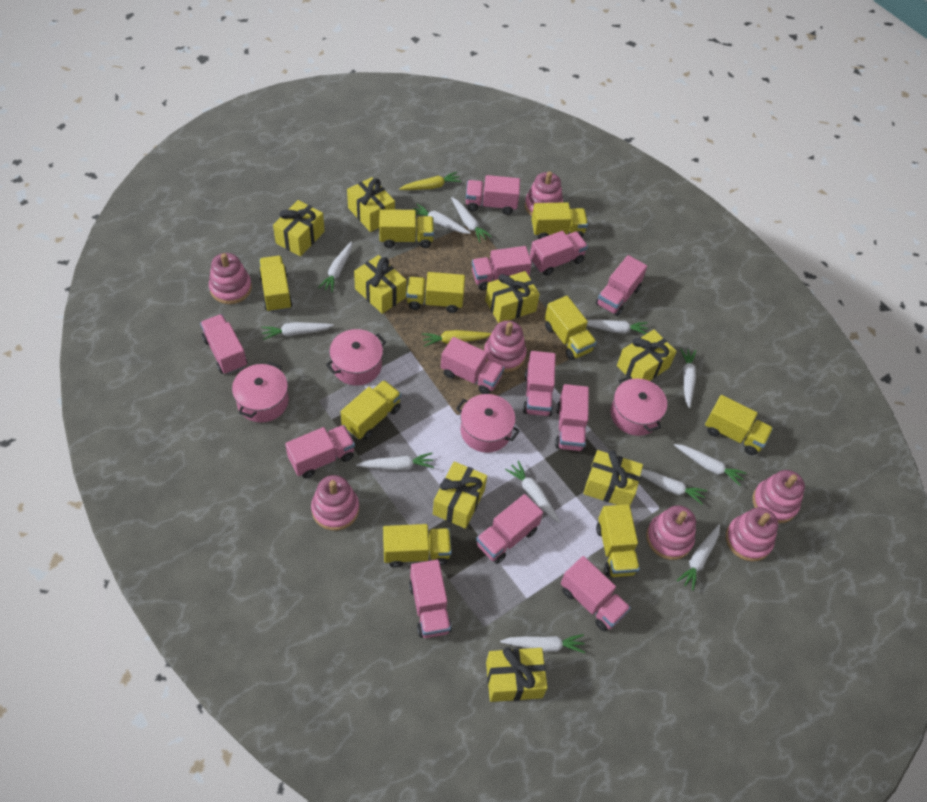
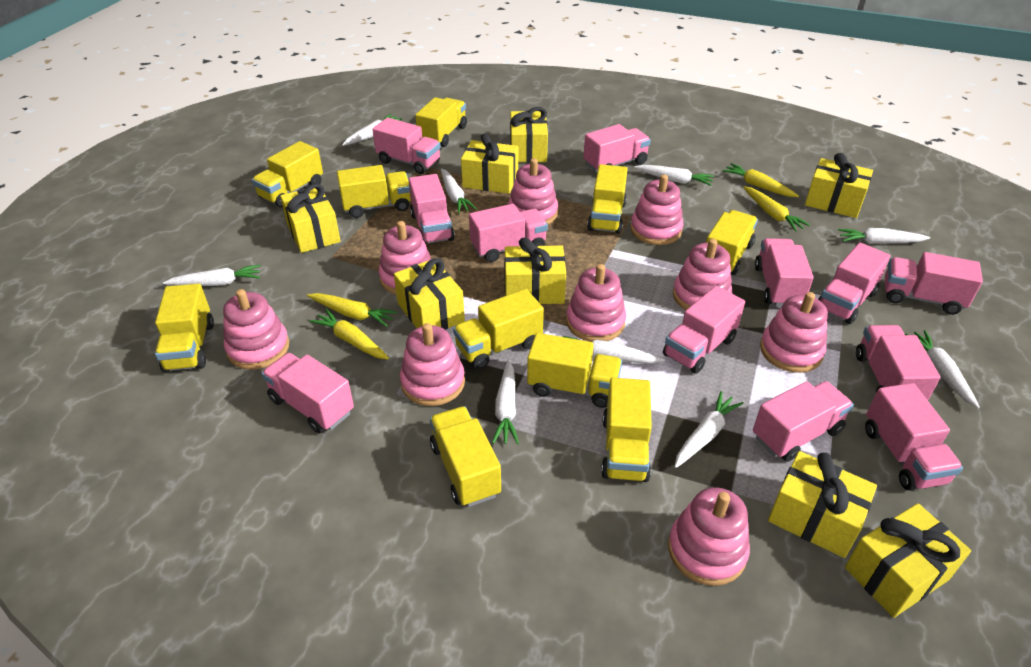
pink pot: 4 -> 0
pink stacking toy: 7 -> 9
white carrot: 12 -> 9
yellow carrot: 2 -> 4
yellow truck: 9 -> 10

